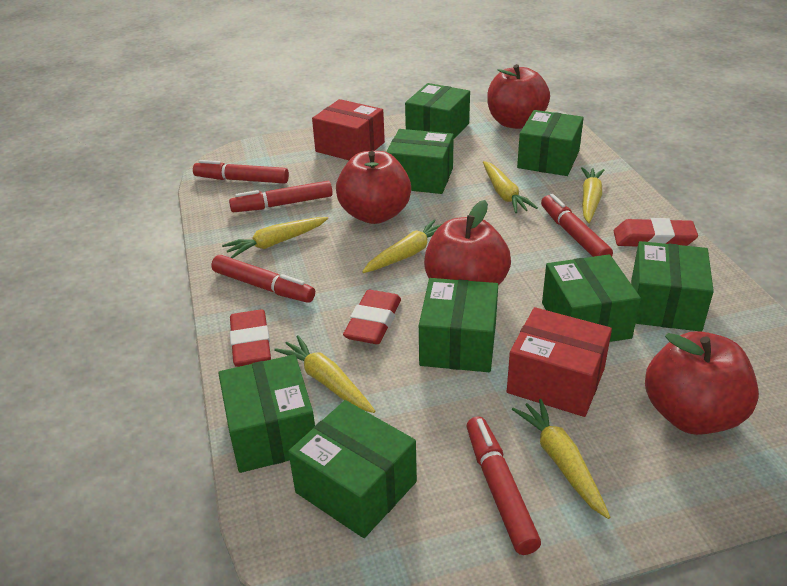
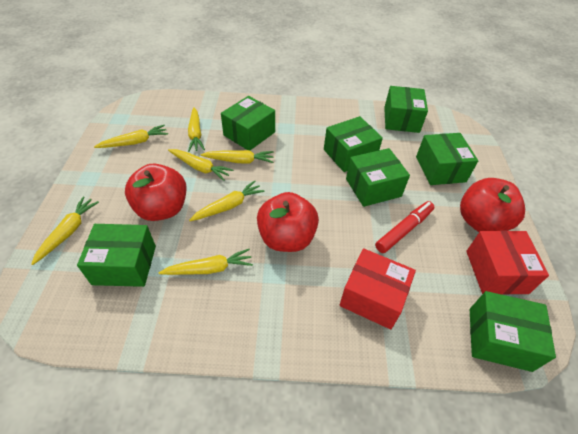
green box: 8 -> 7
red apple: 4 -> 3
red eraser: 3 -> 0
red marker: 5 -> 1
yellow carrot: 6 -> 7

